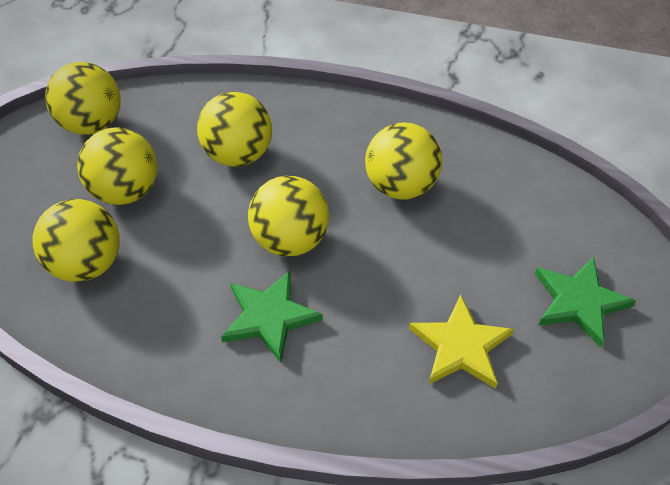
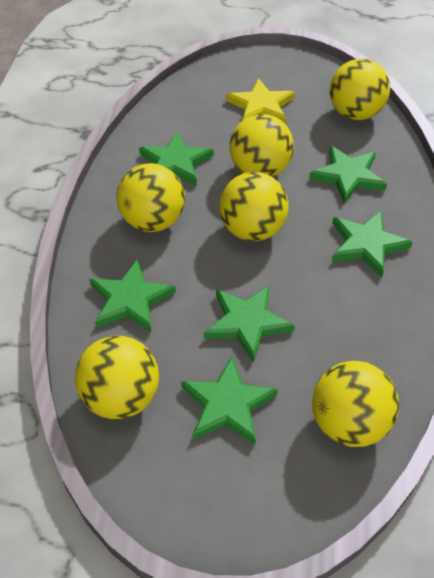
green star: 2 -> 6

